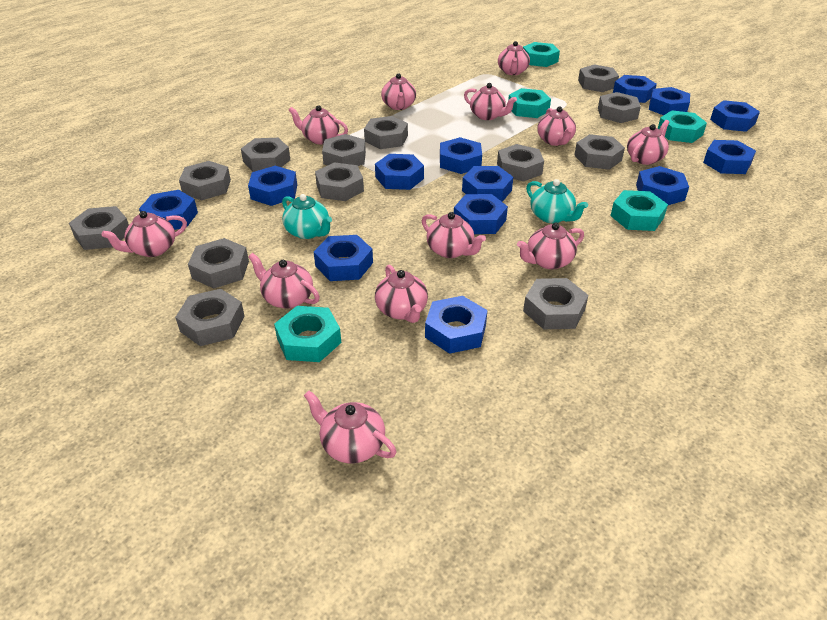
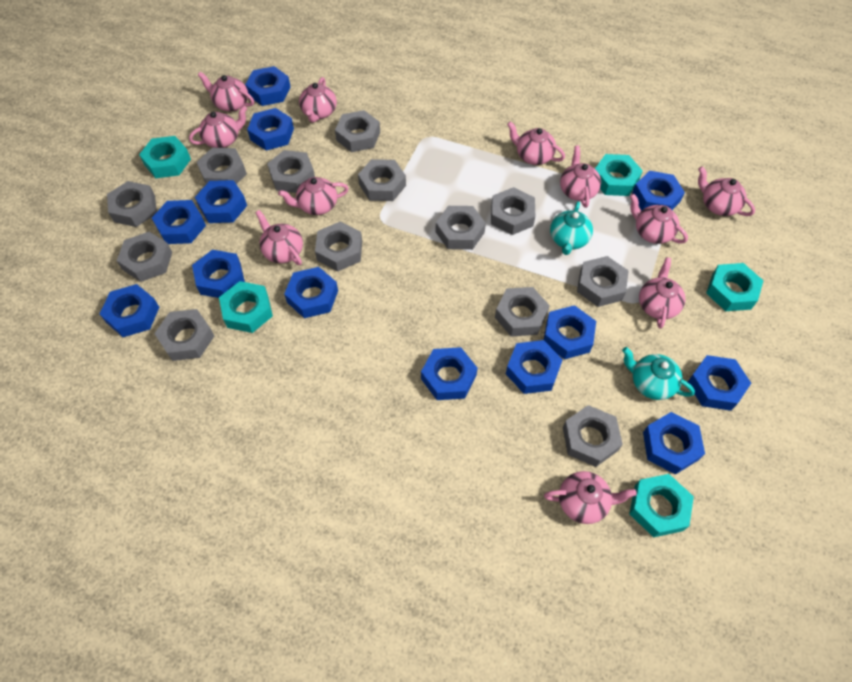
pink teapot: 12 -> 11

